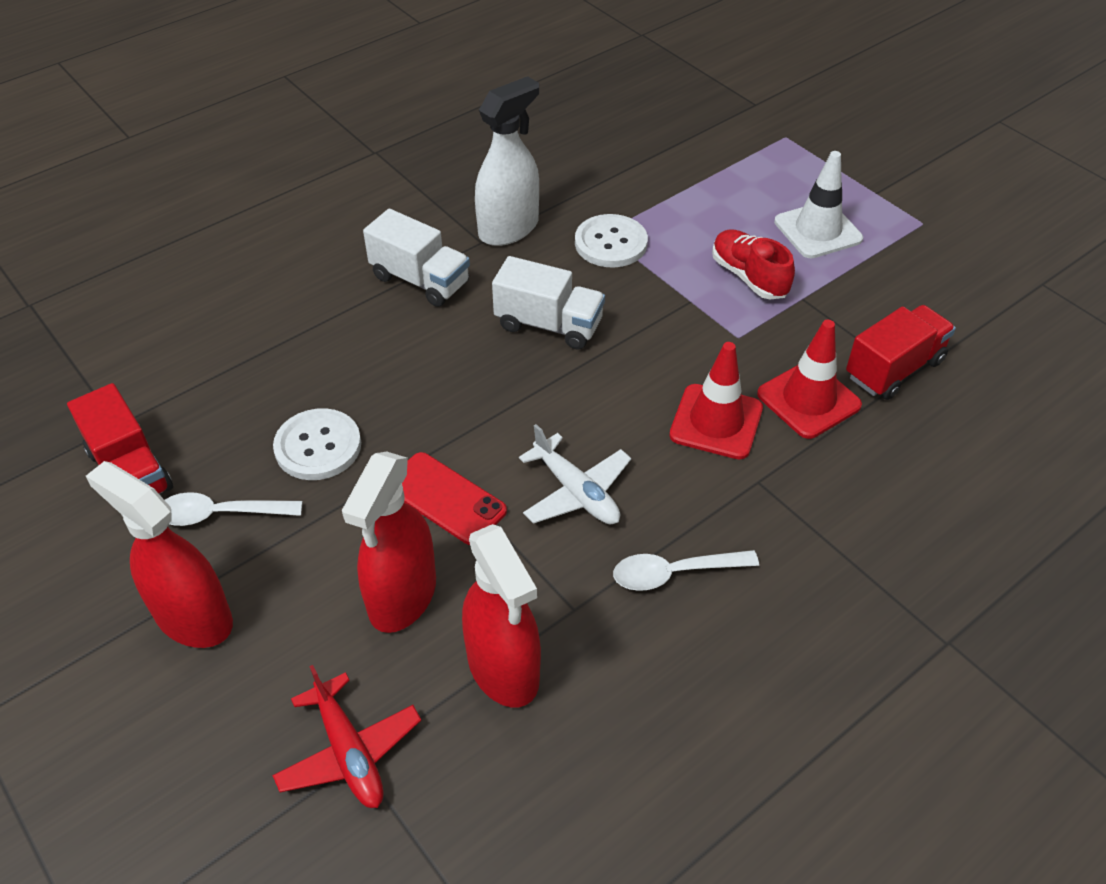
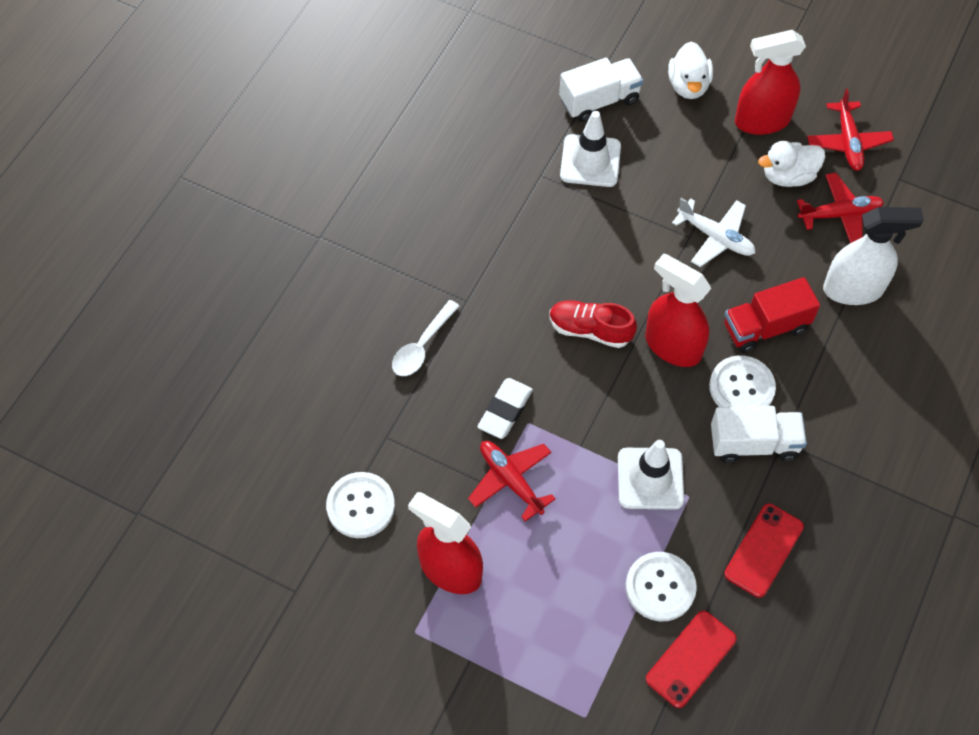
red phone: 1 -> 2
red plane: 1 -> 3
red traffic cone: 2 -> 0
red truck: 2 -> 1
white button: 2 -> 3
white duck: 0 -> 2
white eraser: 0 -> 1
white spoon: 2 -> 1
white traffic cone: 1 -> 2

